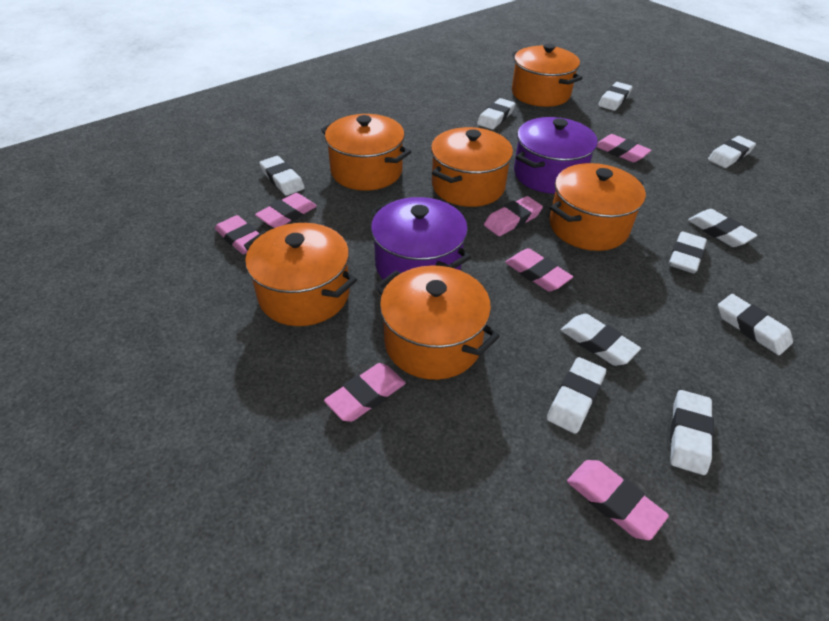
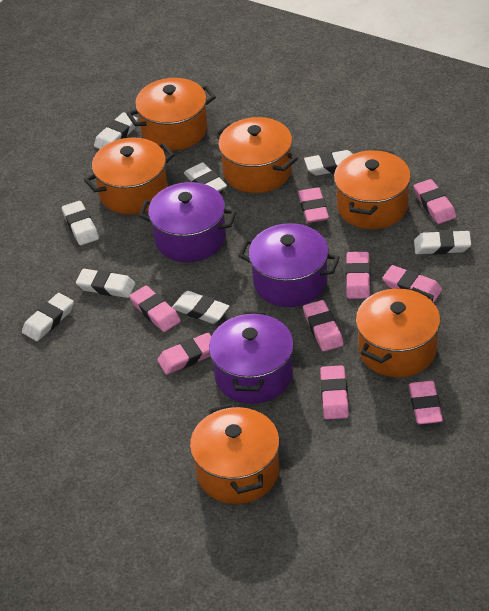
pink eraser: 7 -> 9
purple pot: 2 -> 3
white eraser: 10 -> 8

